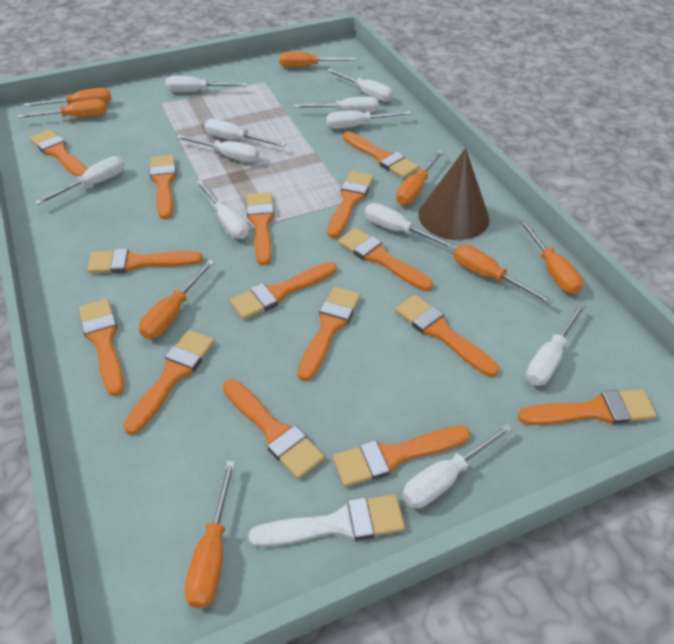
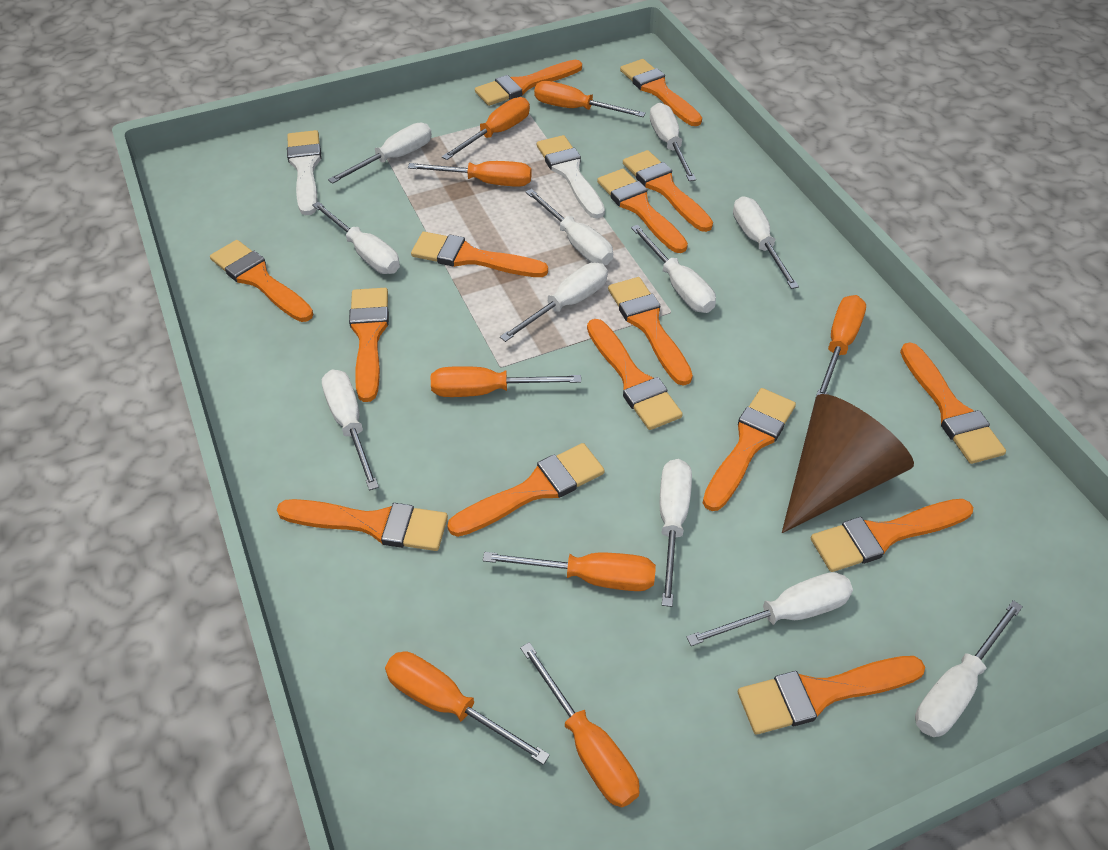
white brush: 1 -> 2

